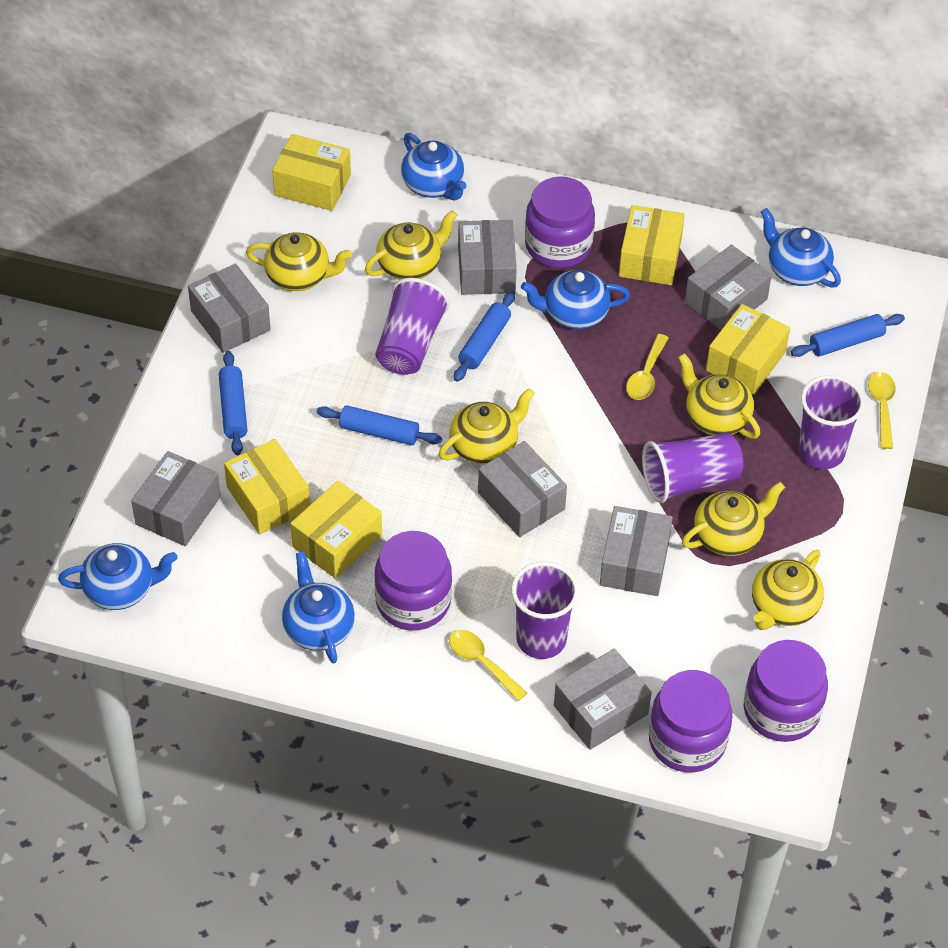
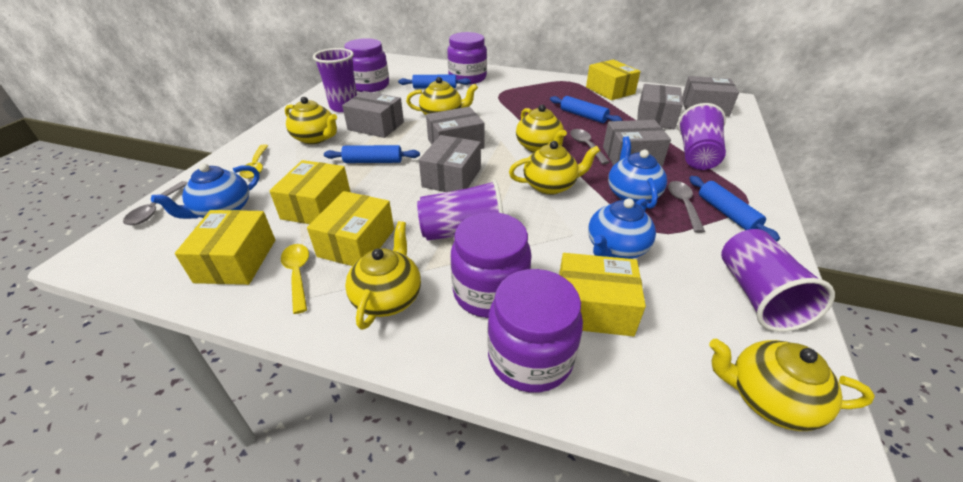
blue teapot: 5 -> 3
grey box: 7 -> 6
grey spoon: 0 -> 3
yellow spoon: 3 -> 2

